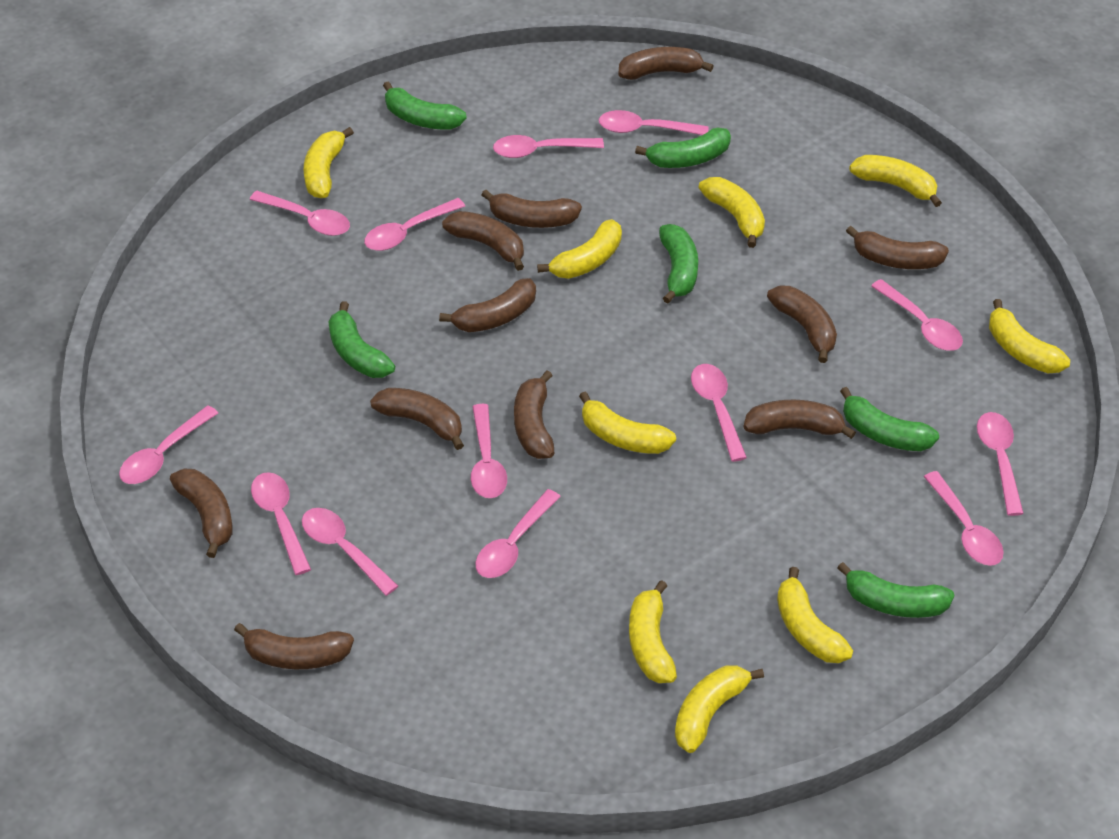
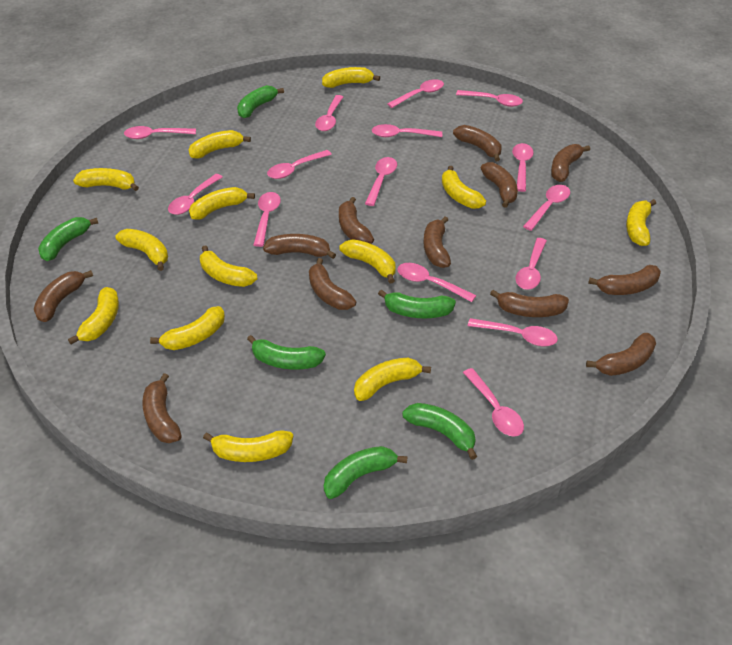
brown banana: 11 -> 12
pink spoon: 13 -> 15
yellow banana: 9 -> 13

